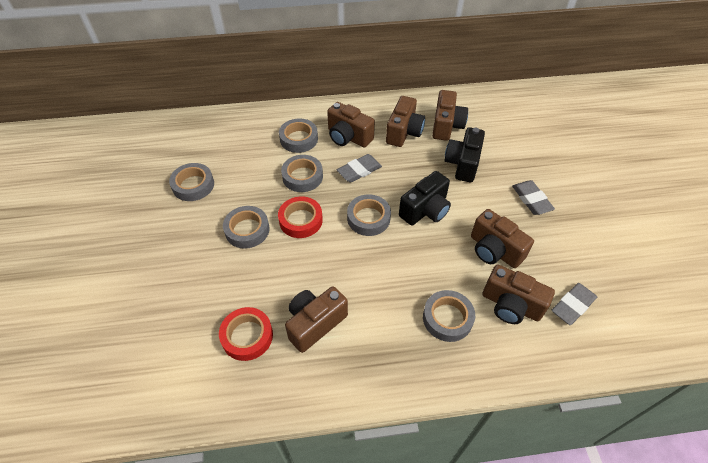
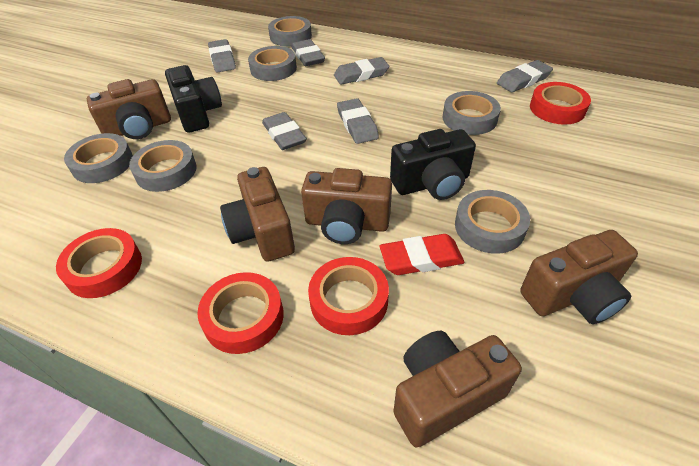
brown camera: 6 -> 5
grey eraser: 3 -> 6
red eraser: 0 -> 1
red tape: 2 -> 4

